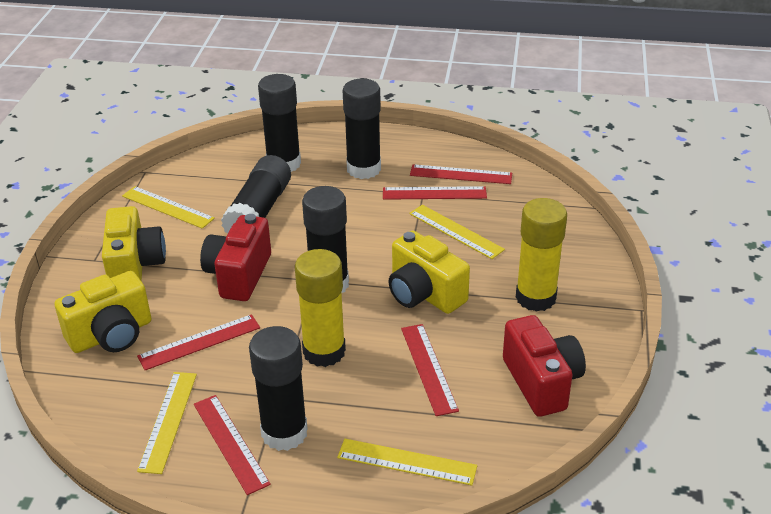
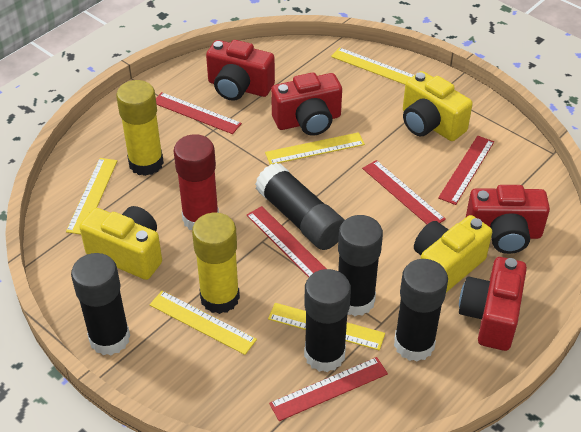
red camera: 2 -> 4
red glue stick: 0 -> 1
yellow ruler: 4 -> 5

